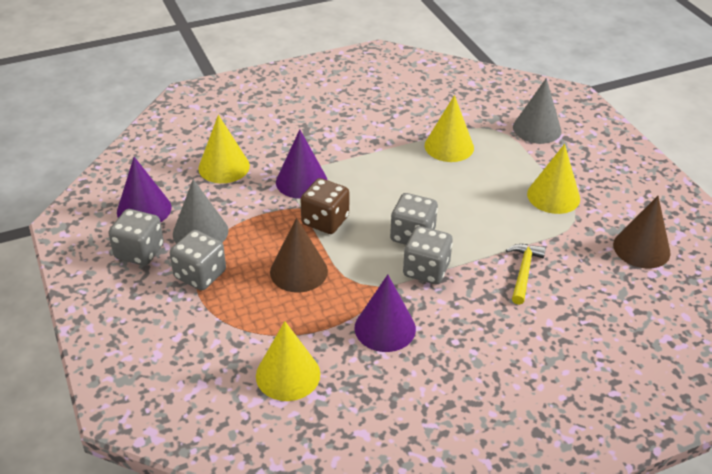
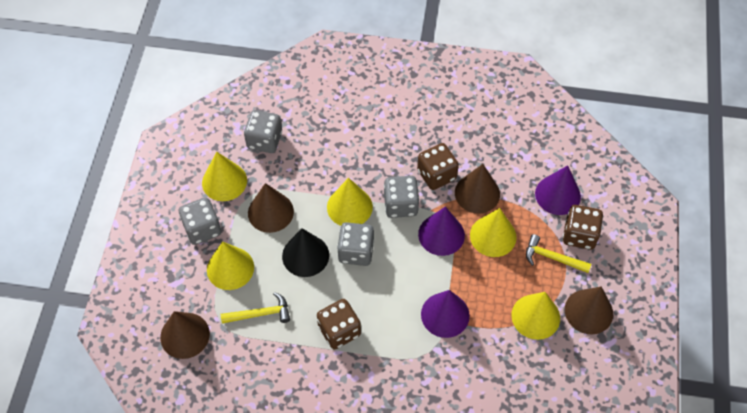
black cone: 0 -> 1
brown cone: 2 -> 4
brown dice: 1 -> 3
grey cone: 2 -> 0
yellow cone: 4 -> 5
yellow hammer: 1 -> 2

